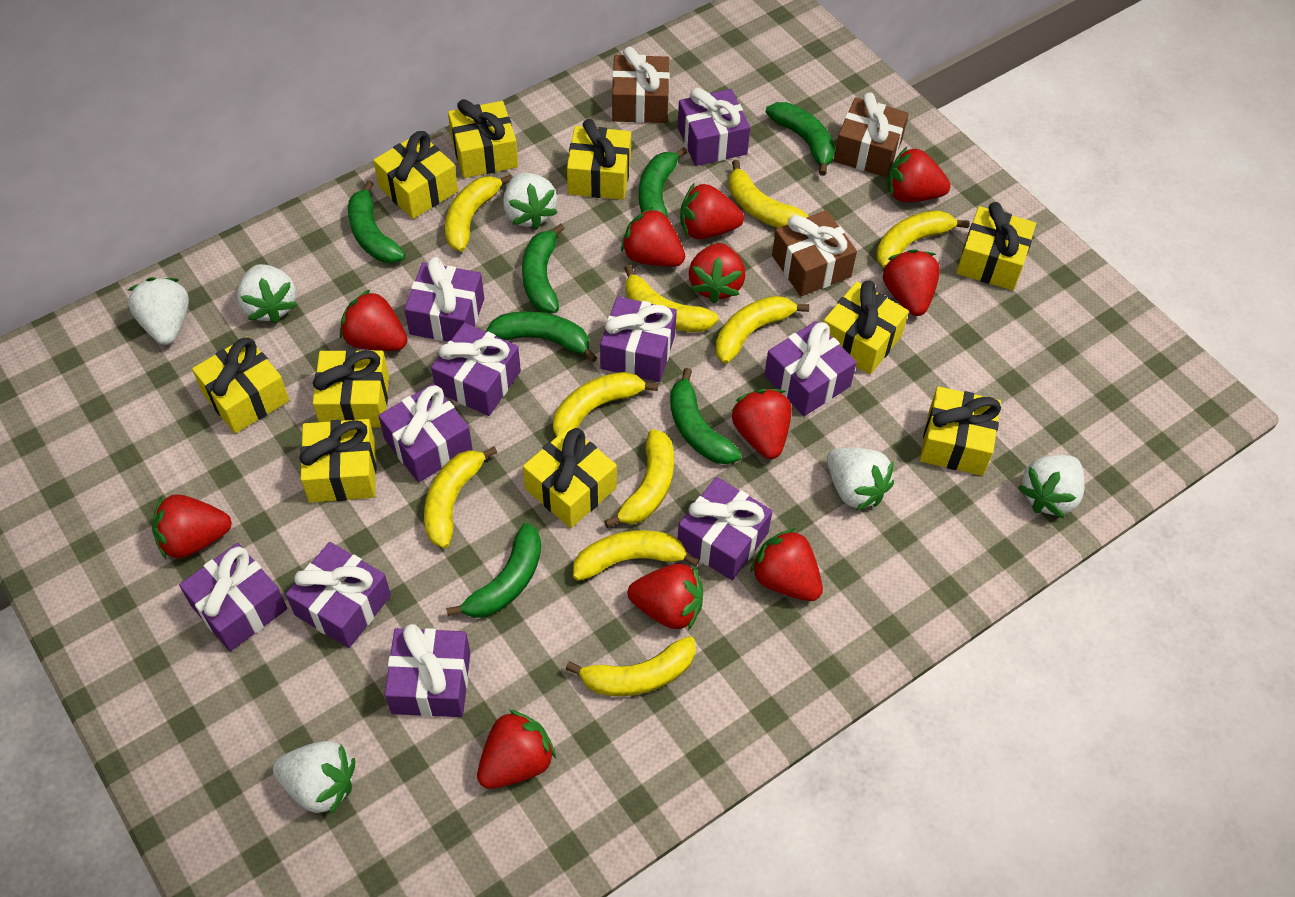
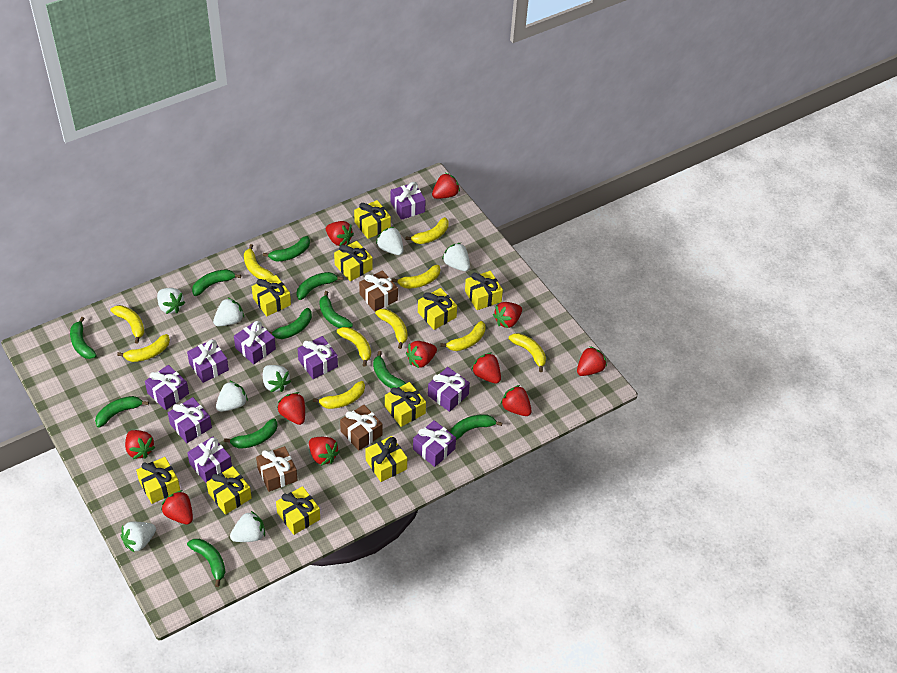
green banana: 7 -> 11
purple gift: 10 -> 9
white strawberry: 6 -> 8

